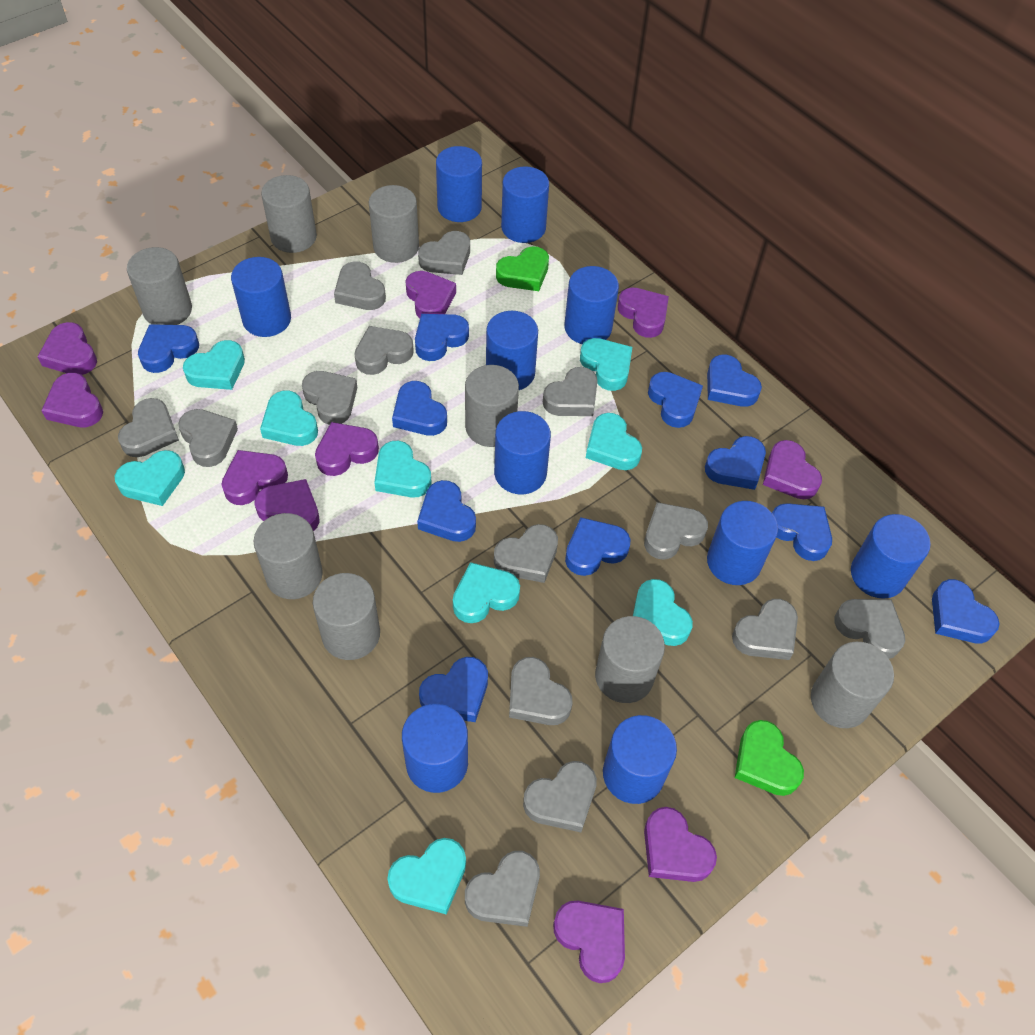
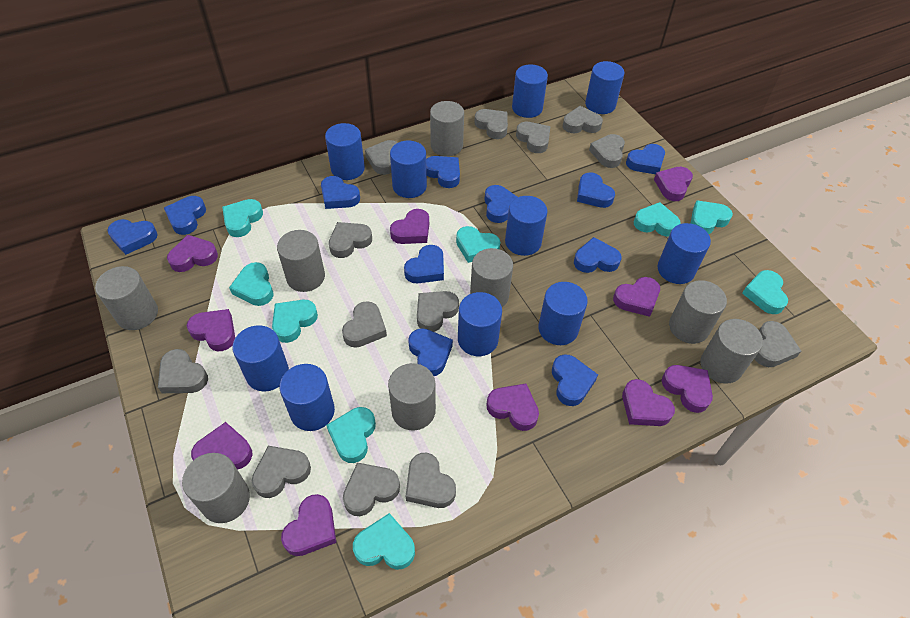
green heart: 2 -> 0
grey heart: 14 -> 13

